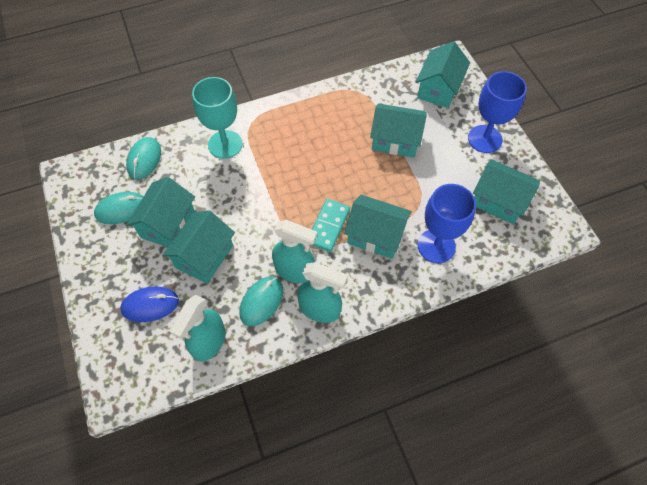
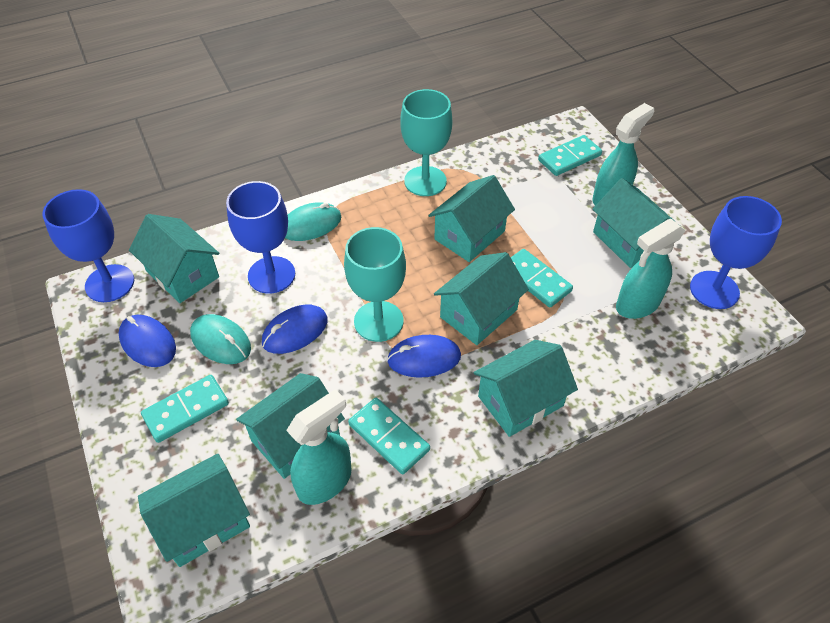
blue goblet: 2 -> 3
blue mouse: 1 -> 3
turquoise domino: 1 -> 4
turquoise goblet: 1 -> 2
turquoise house: 6 -> 7
turquoise mouse: 3 -> 2

